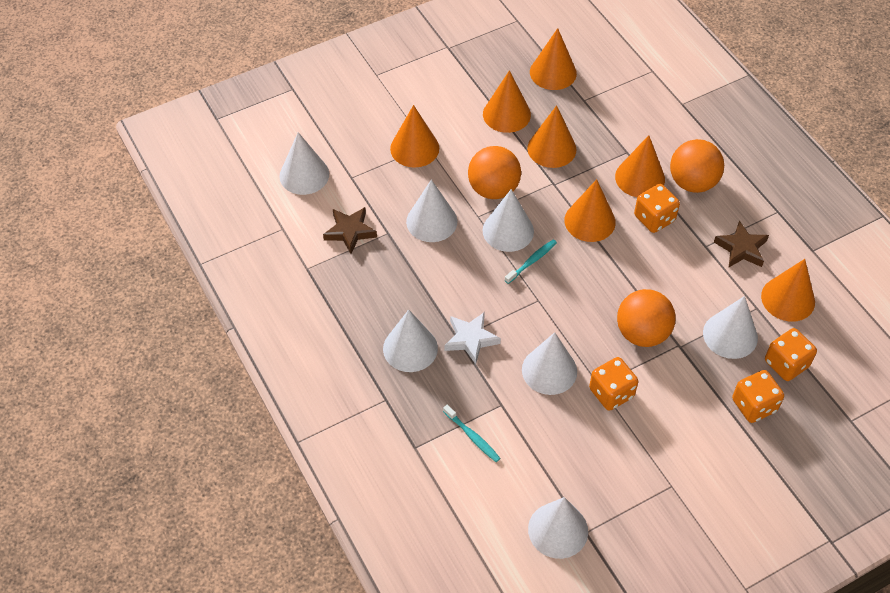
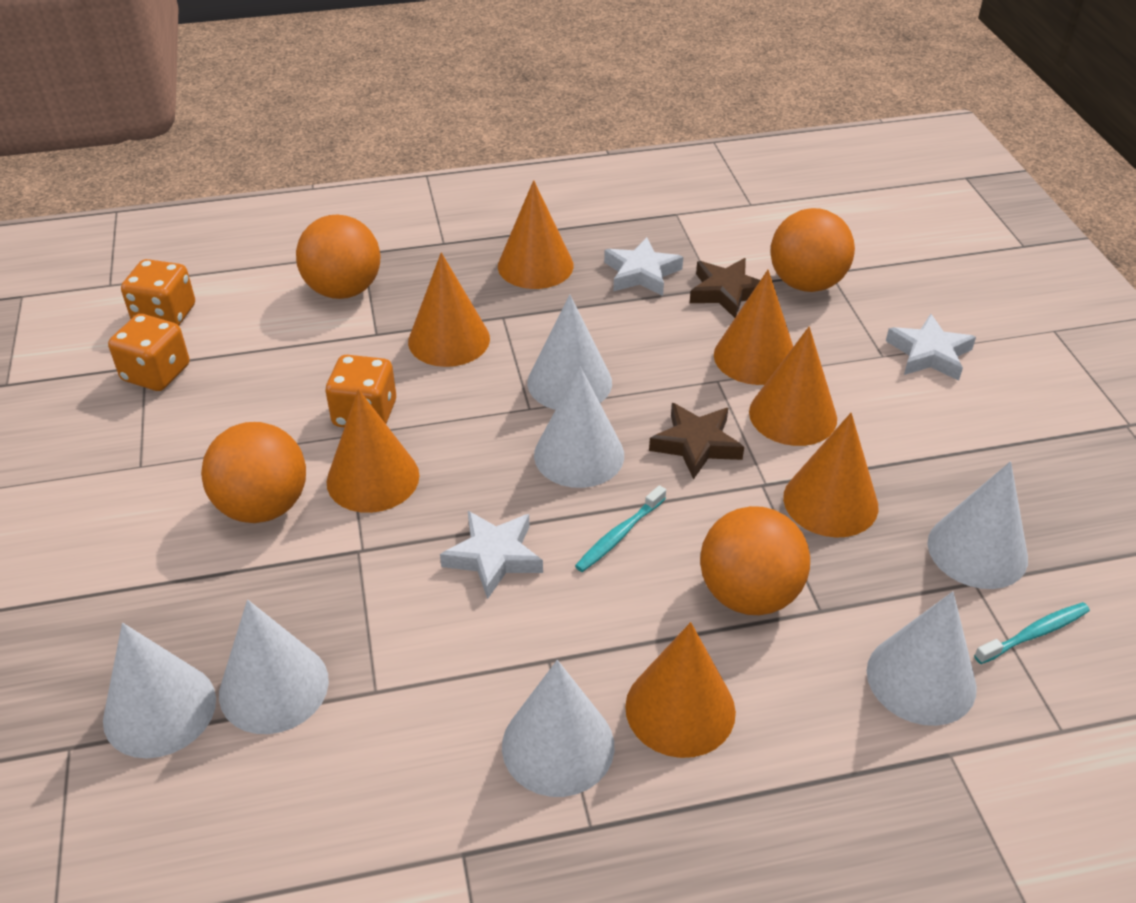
orange ball: 3 -> 4
orange dice: 4 -> 3
white star: 1 -> 3

